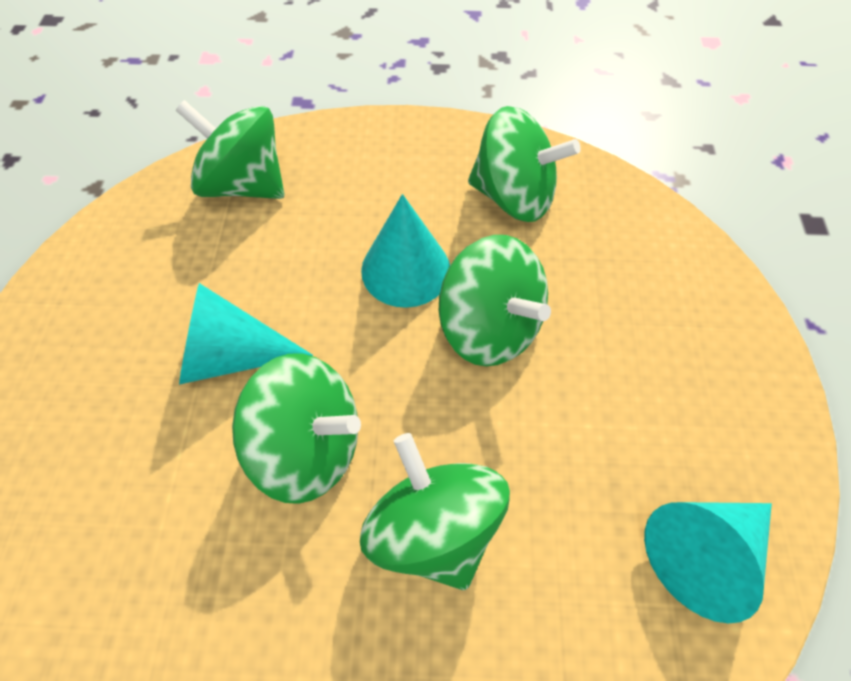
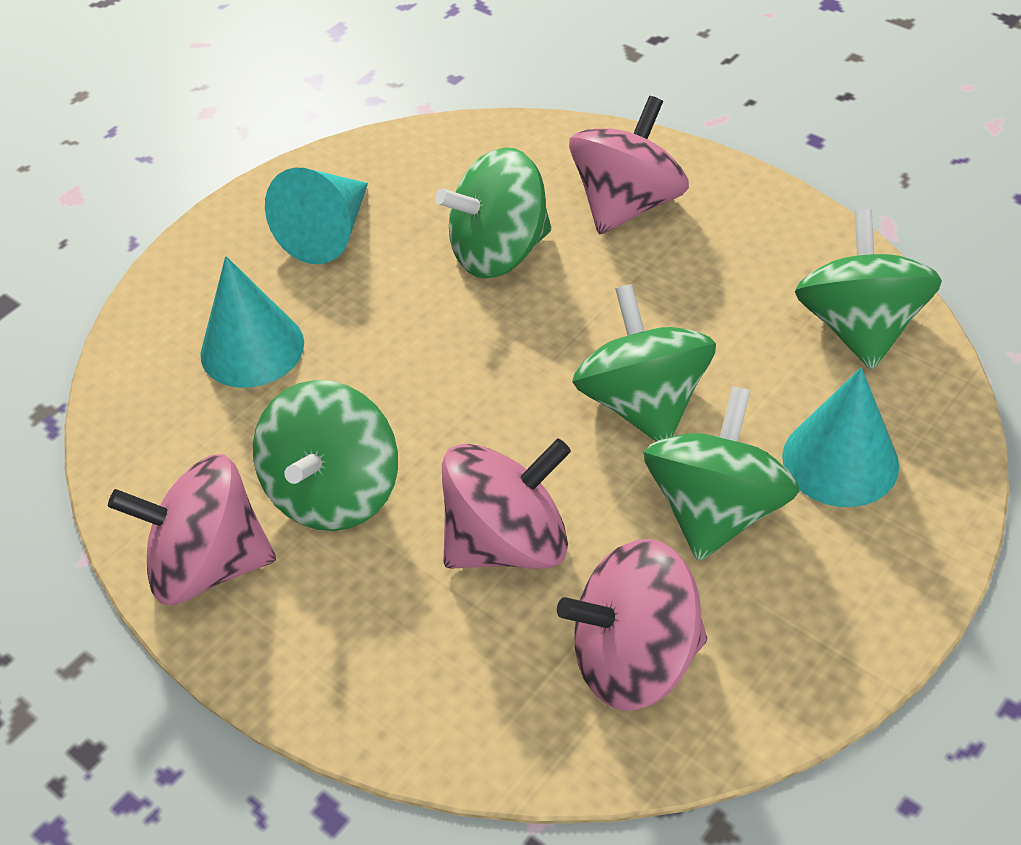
pink spinning top: 0 -> 4

